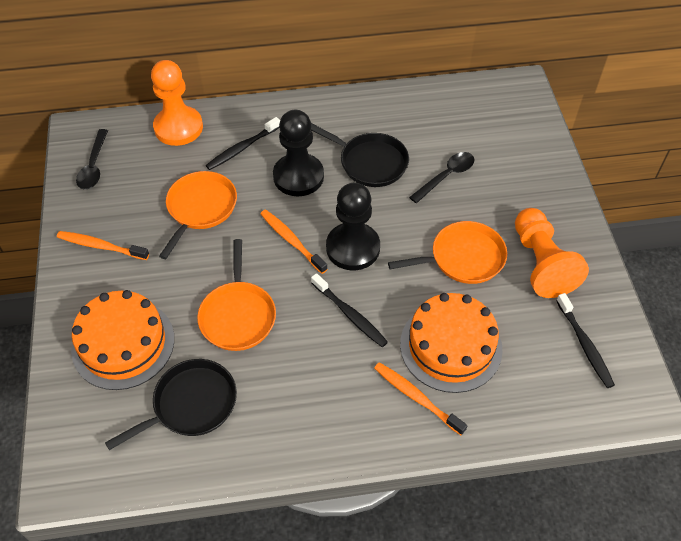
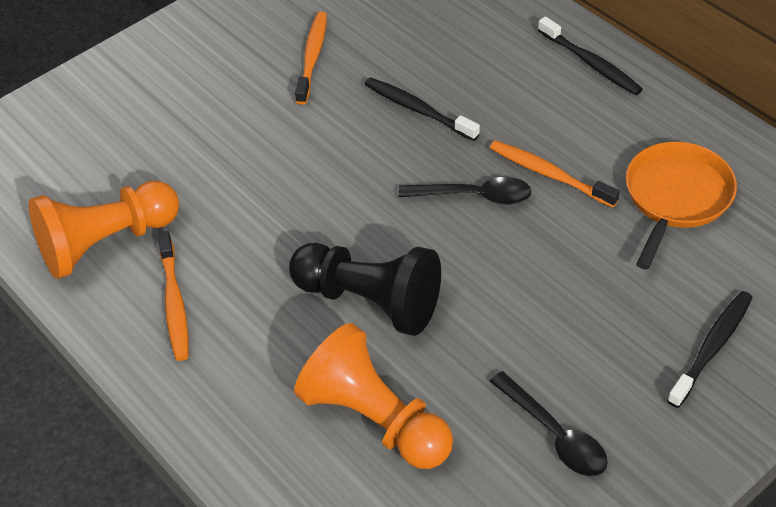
black pan: 2 -> 0
black pawn: 2 -> 1
orange cake: 2 -> 0
orange pan: 3 -> 1

